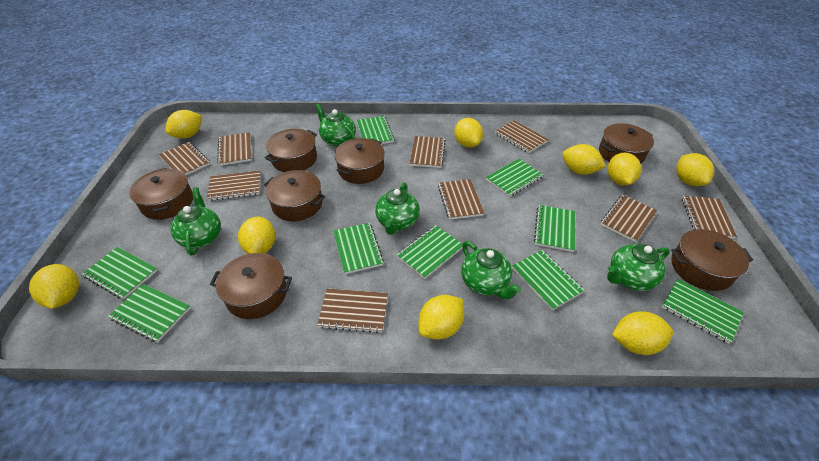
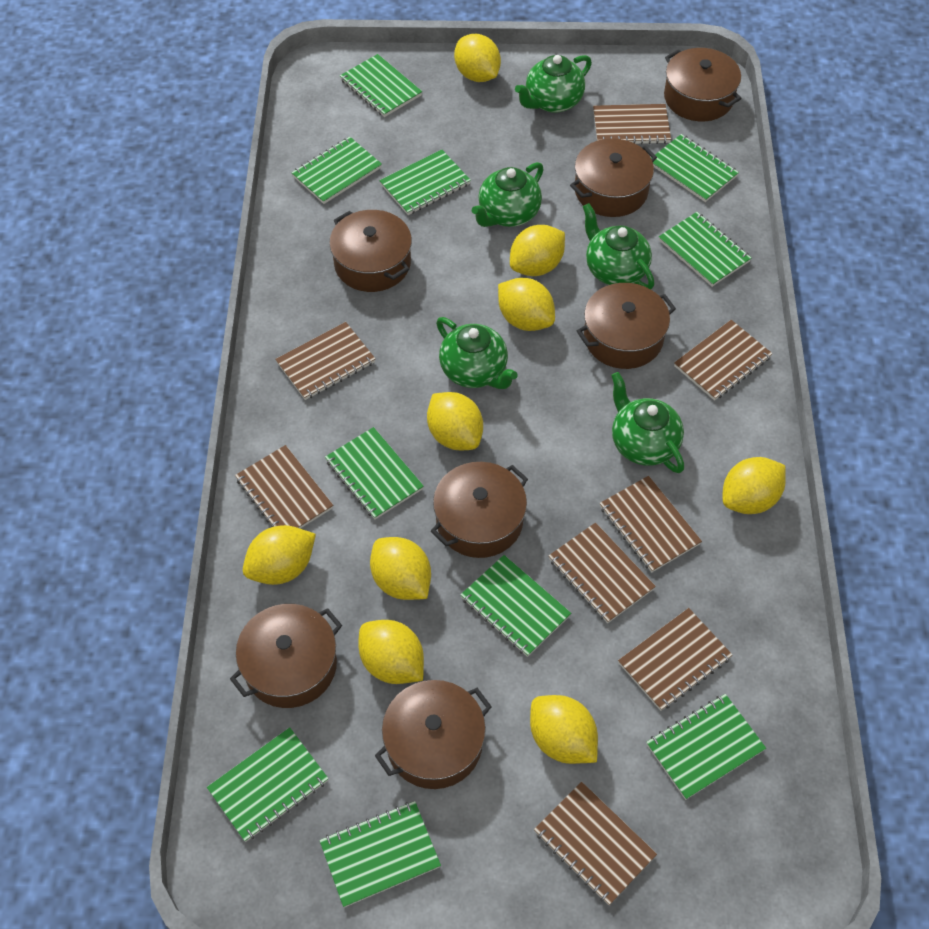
brown notebook: 9 -> 8
green notebook: 9 -> 10

